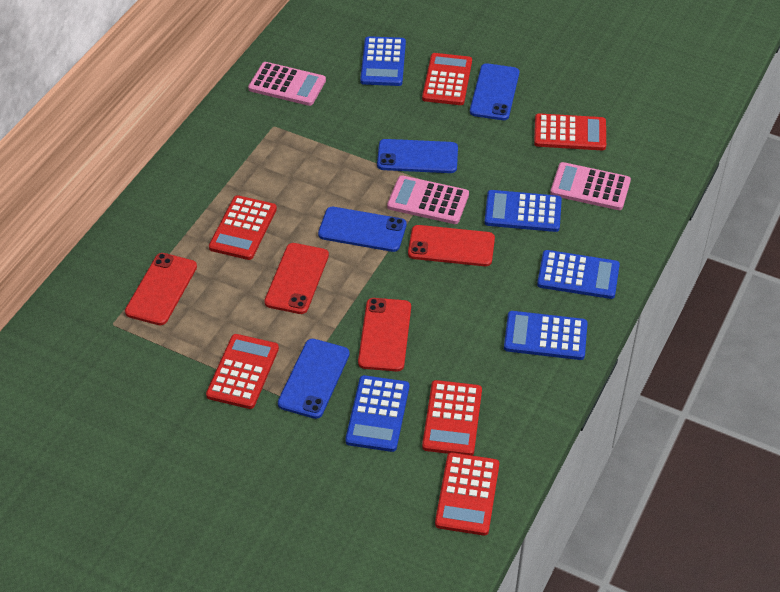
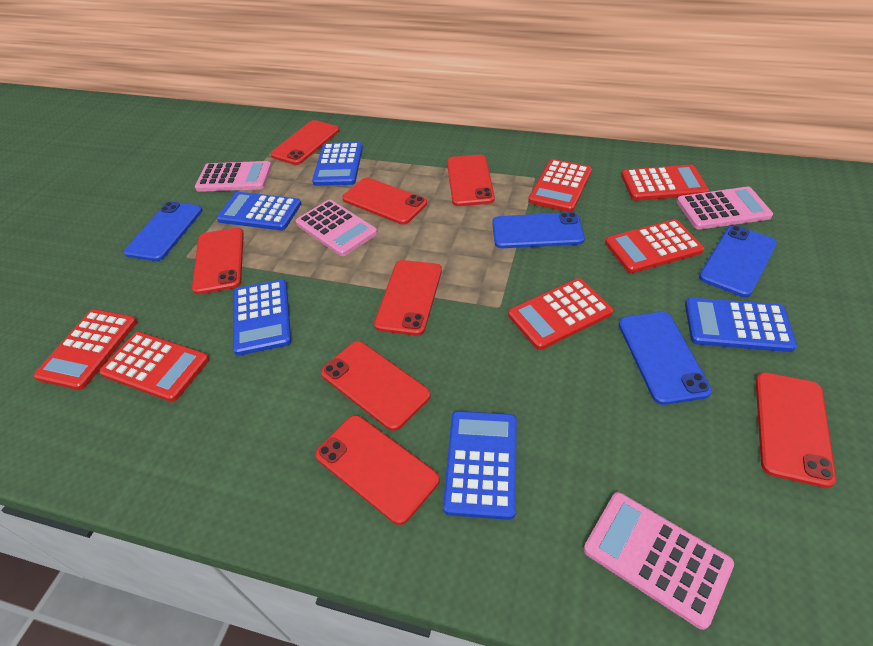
pink calculator: 3 -> 4
red phone: 4 -> 8

